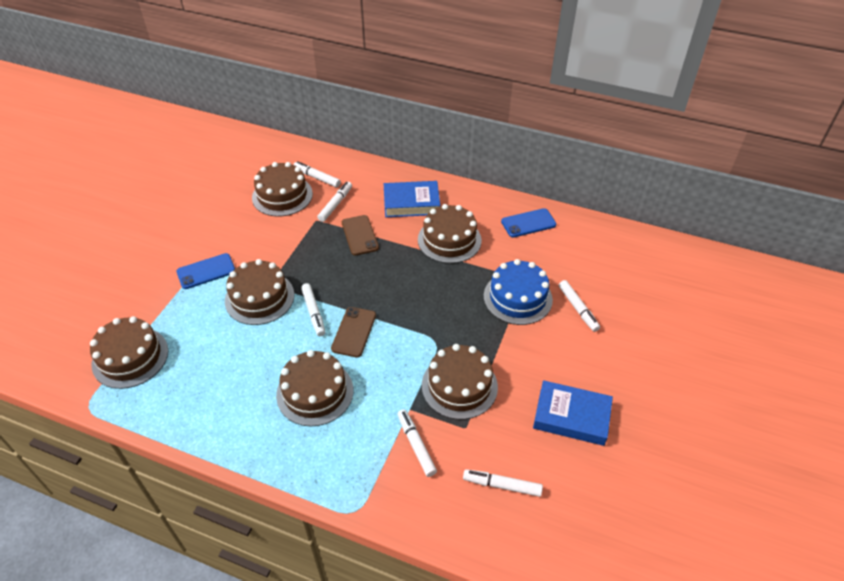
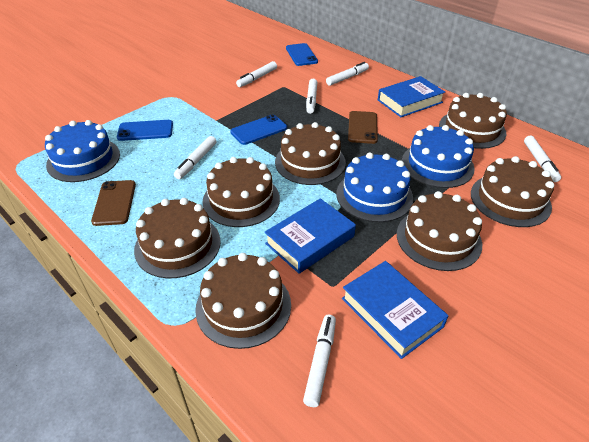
blue book: 2 -> 3
blue cake: 1 -> 3
blue phone: 2 -> 3
brown cake: 6 -> 7

